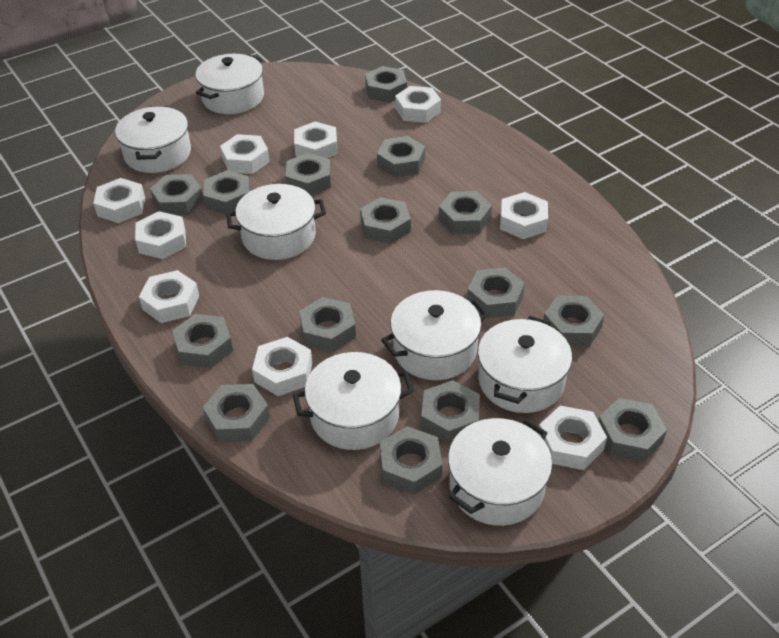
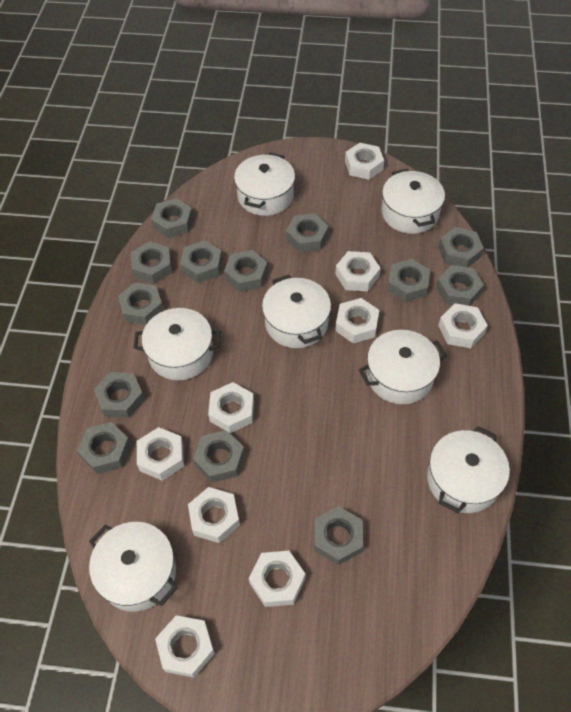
grey nut: 15 -> 13

